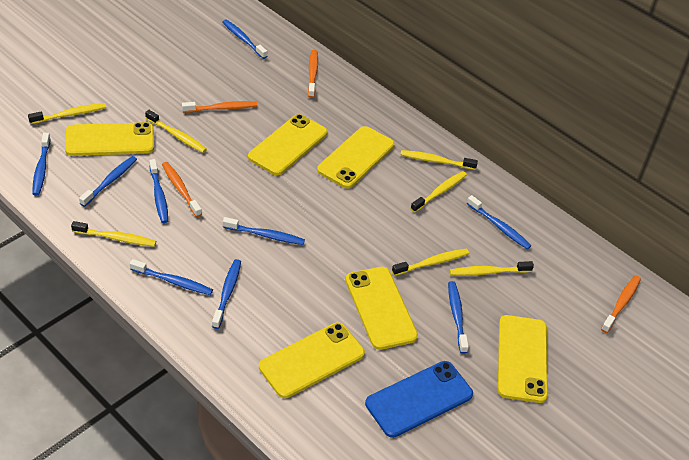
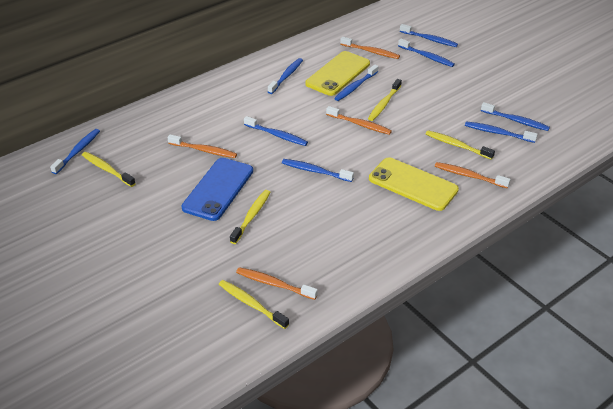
orange toothbrush: 4 -> 5
yellow phone: 6 -> 2
yellow toothbrush: 7 -> 5

